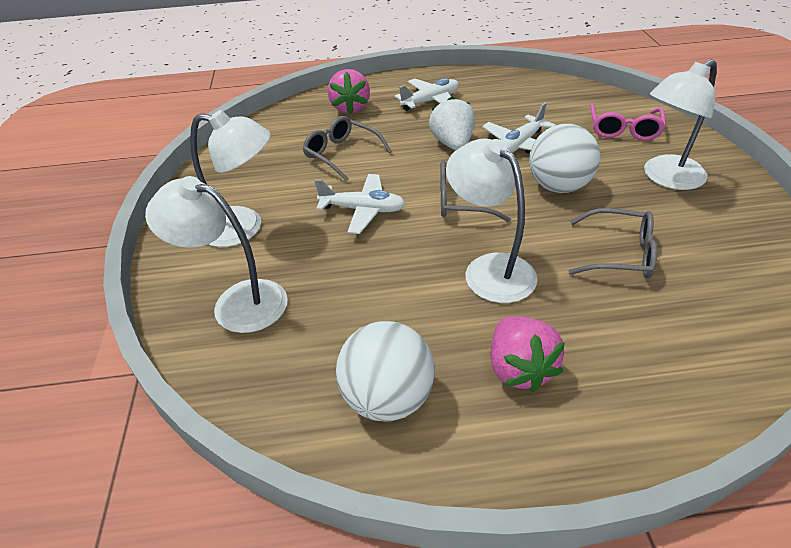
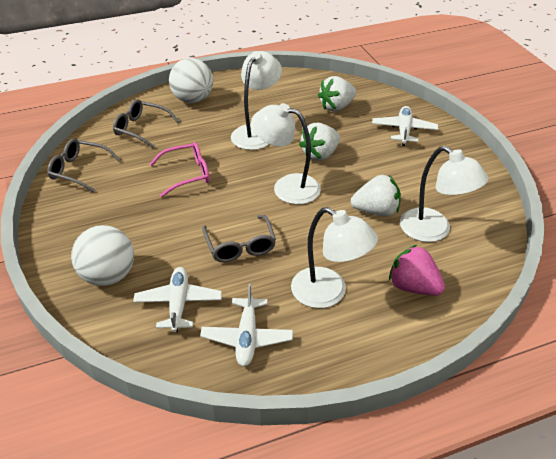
pink strawberry: 2 -> 1
white strawberry: 1 -> 3

